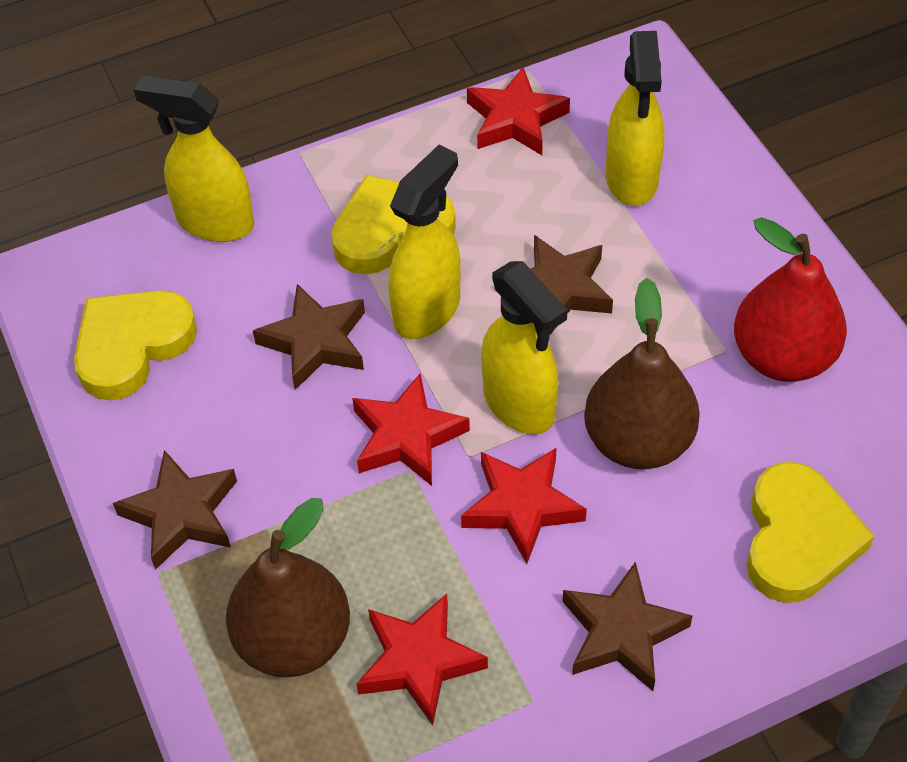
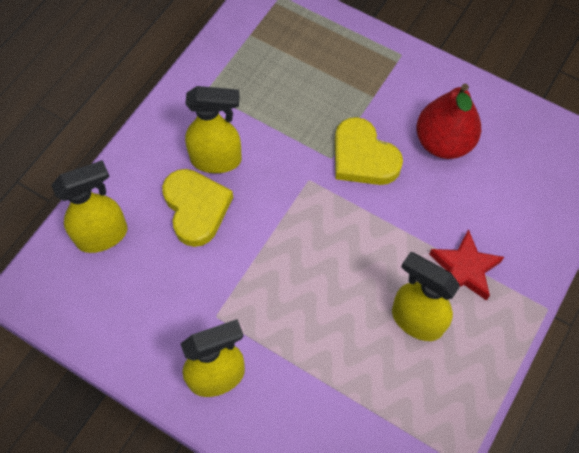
brown pear: 2 -> 0
brown star: 4 -> 0
red star: 4 -> 1
yellow heart: 3 -> 2

